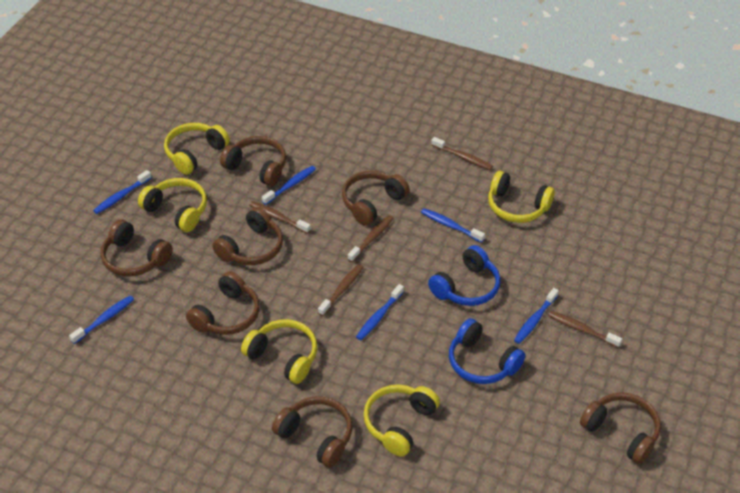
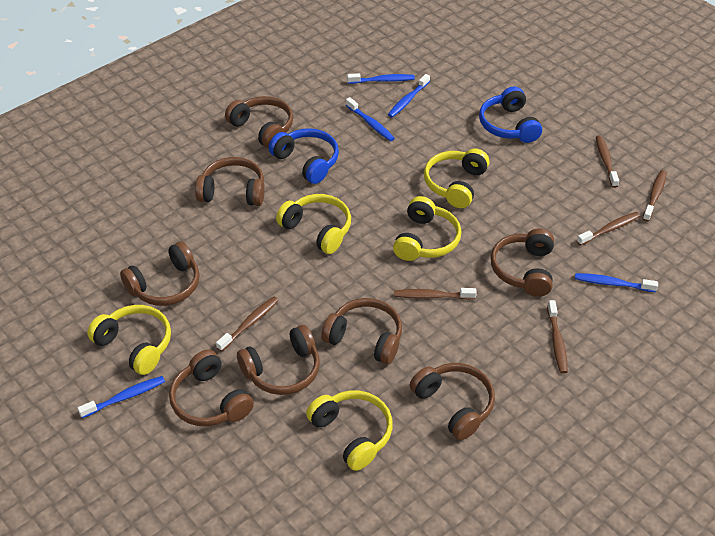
blue toothbrush: 6 -> 5
brown headphones: 7 -> 8
brown toothbrush: 5 -> 6

